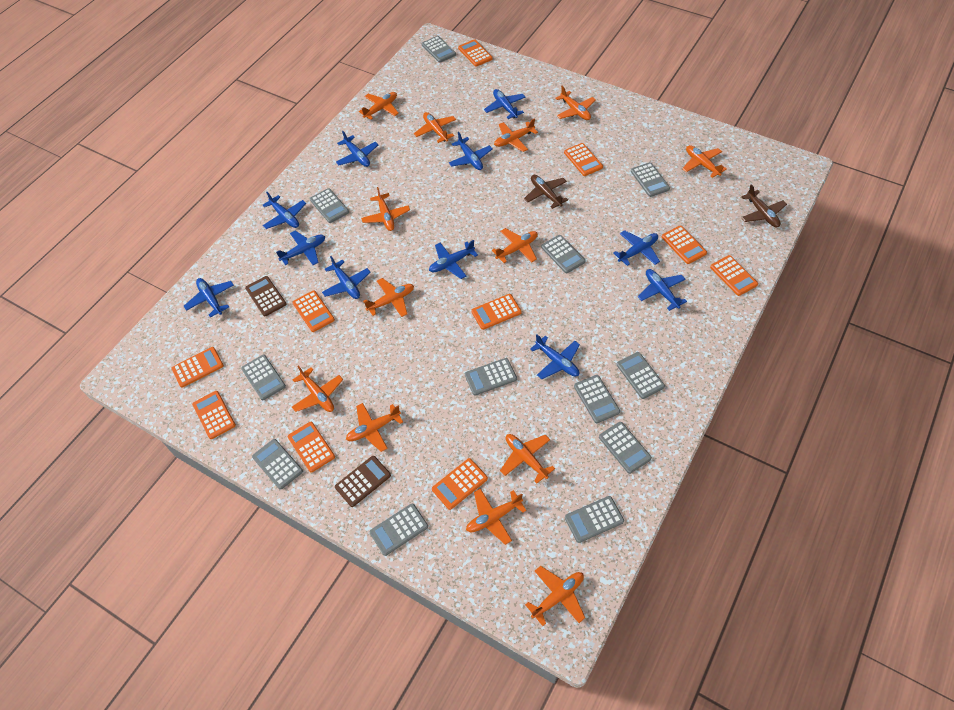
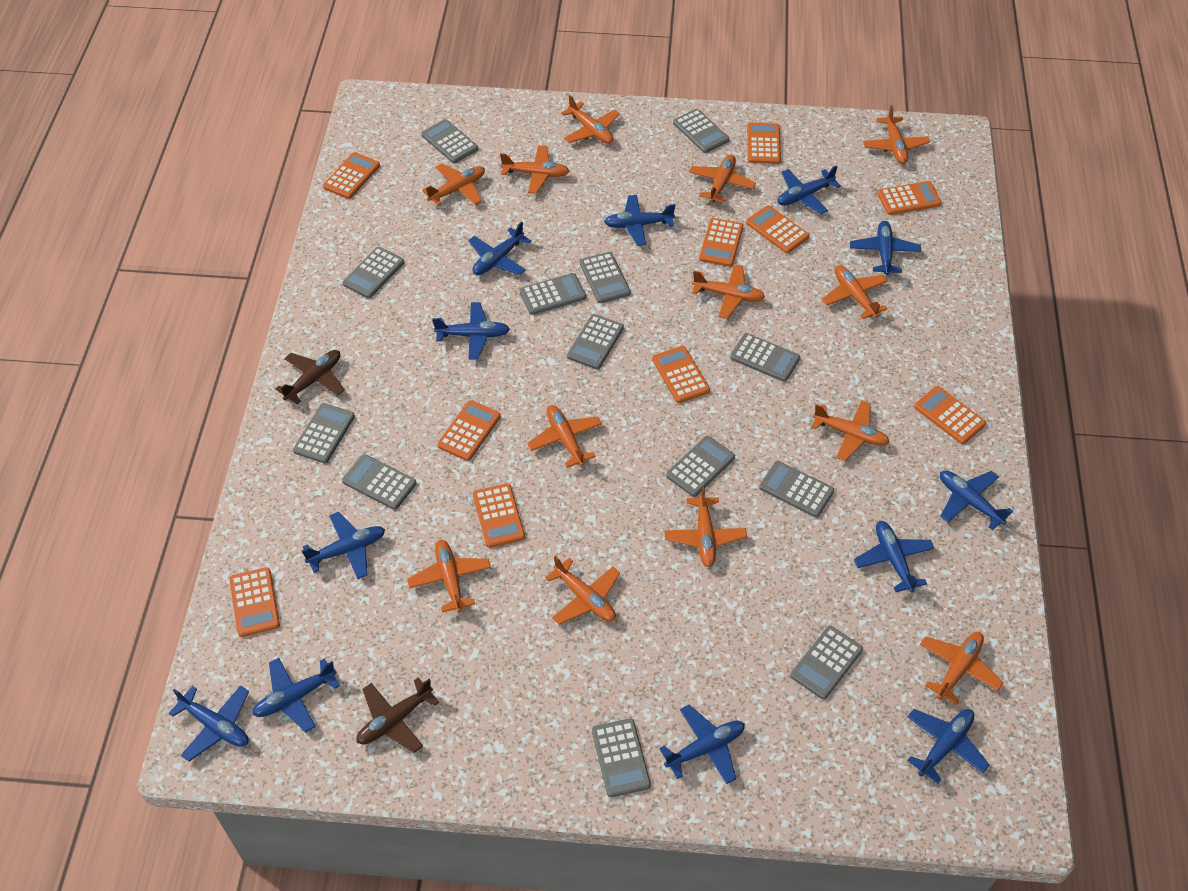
blue plane: 11 -> 12
brown calculator: 2 -> 0
grey calculator: 12 -> 13

